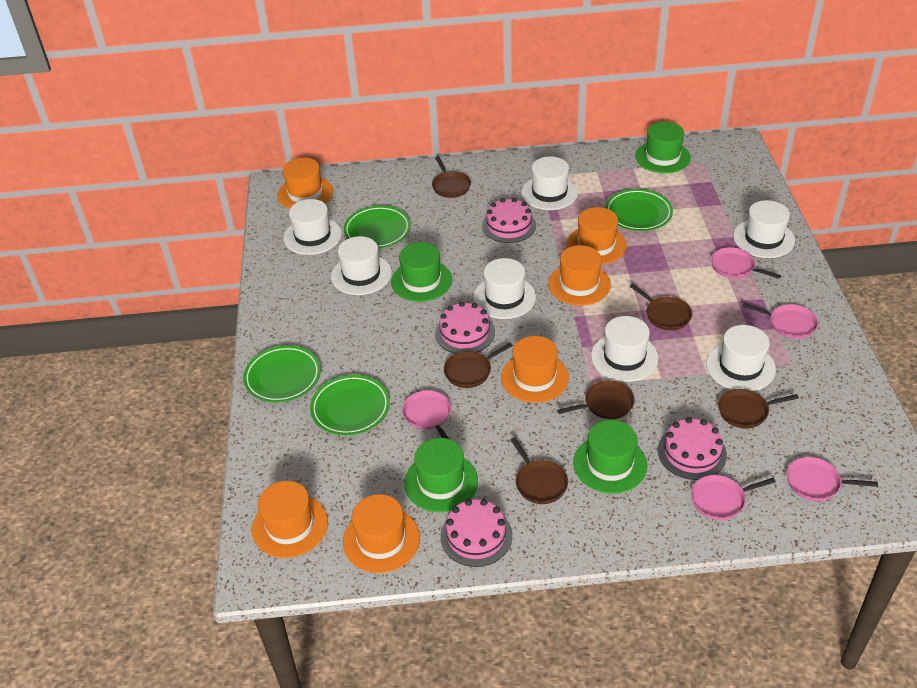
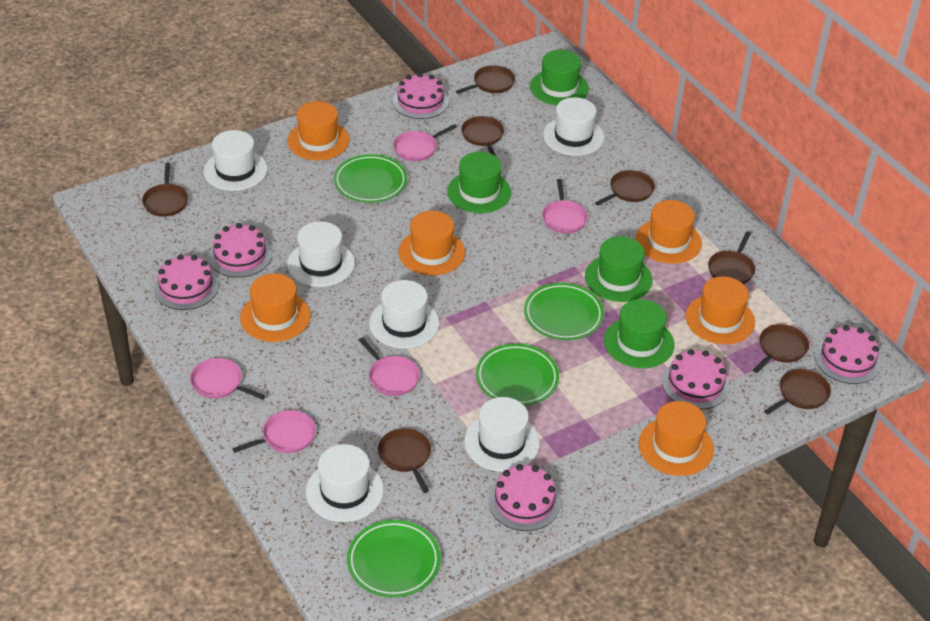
brown pan: 6 -> 8
pink cake: 4 -> 6
white hat: 7 -> 6

